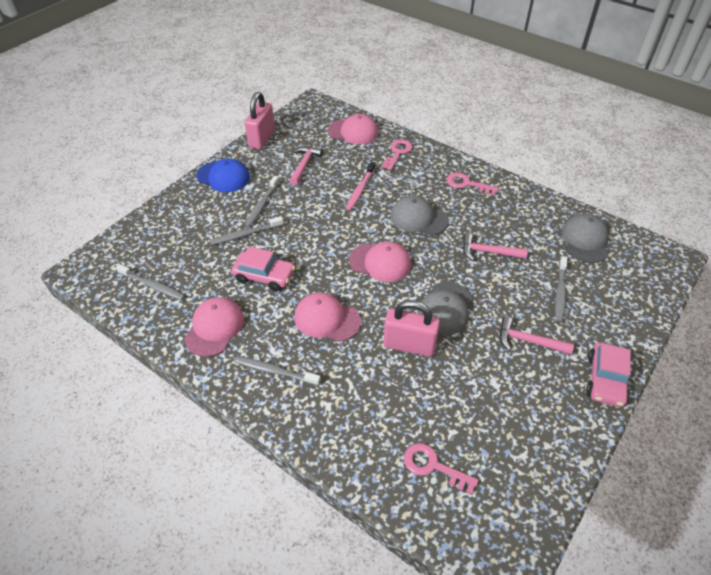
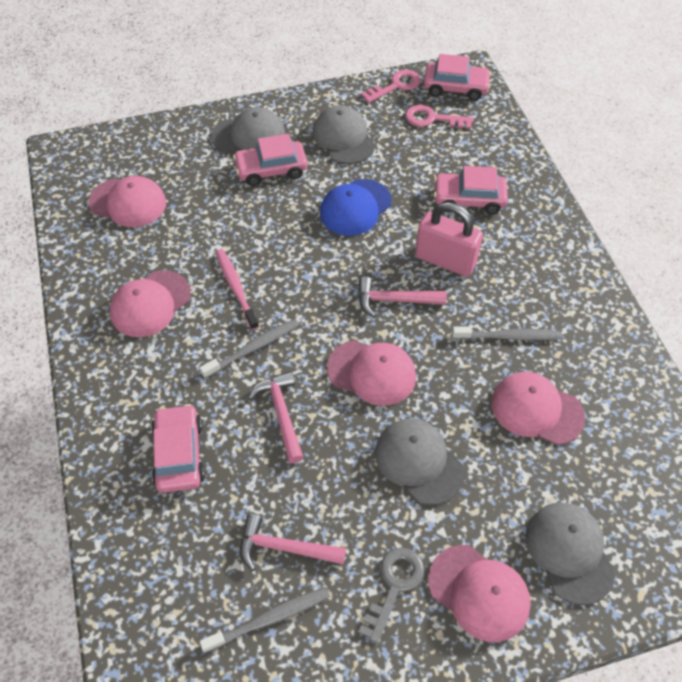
grey cap: 3 -> 4
grey key: 0 -> 1
grey toothbrush: 5 -> 3
pink cap: 4 -> 5
pink car: 2 -> 4
pink key: 3 -> 2
pink padlock: 2 -> 1

